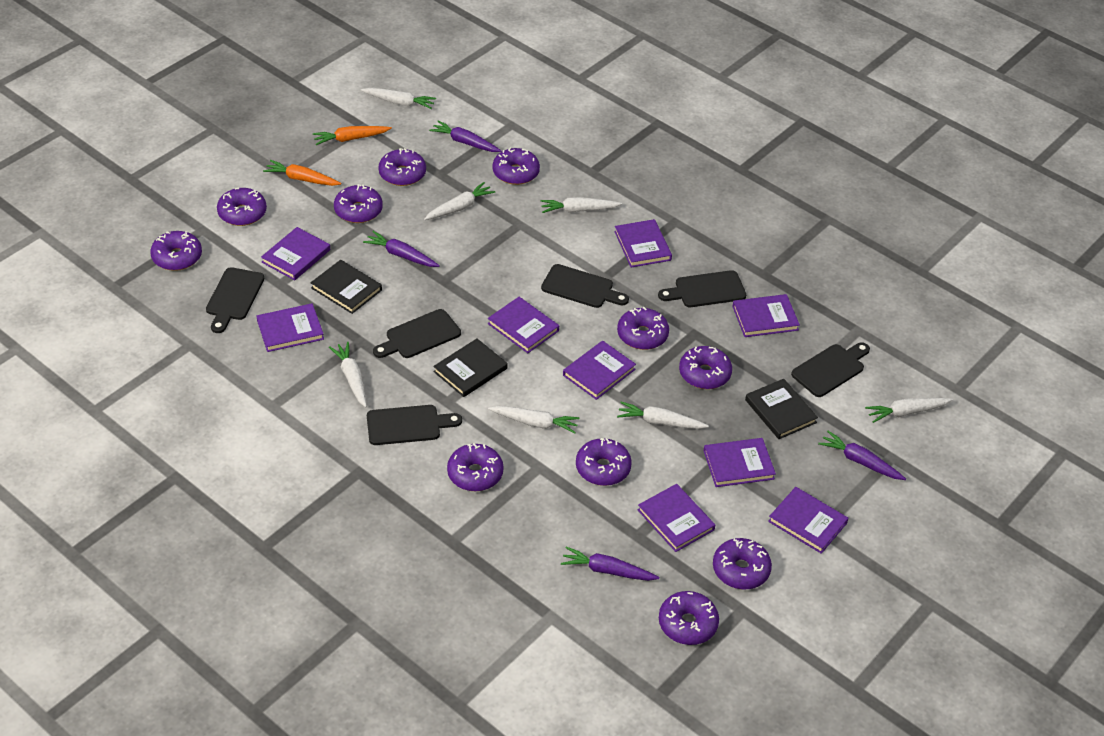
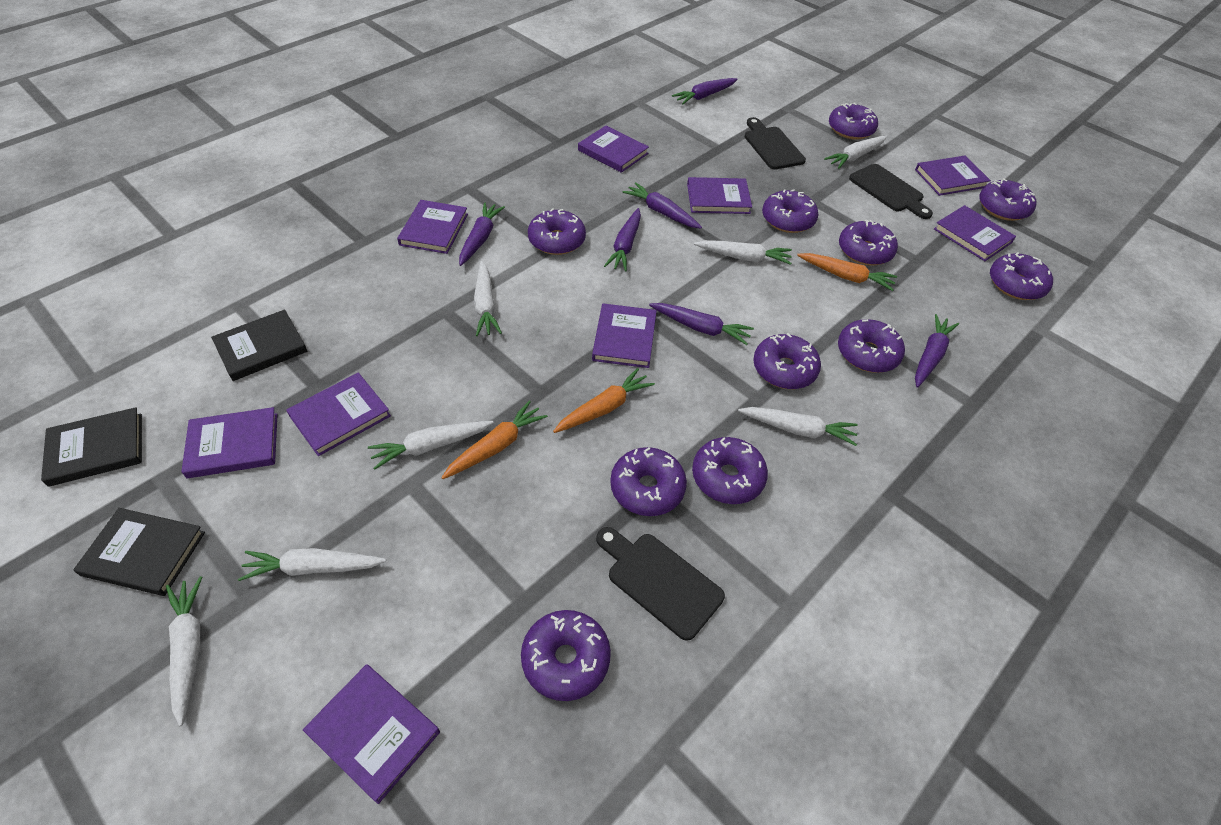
black cutting board: 6 -> 3
orange carrot: 2 -> 3
purple carrot: 4 -> 6

